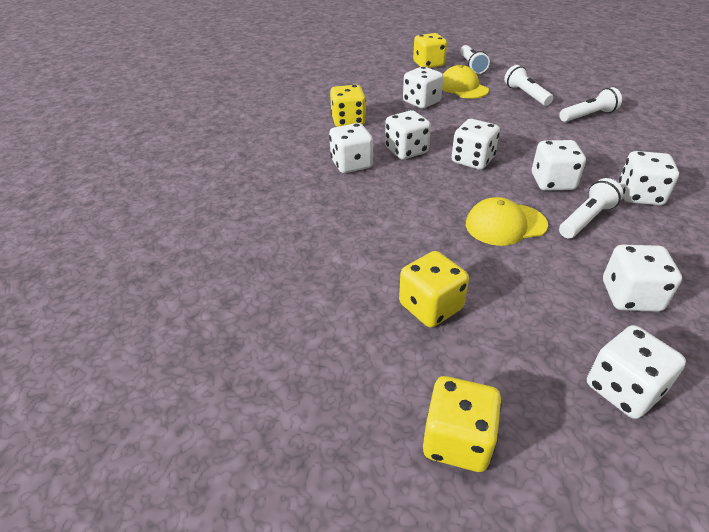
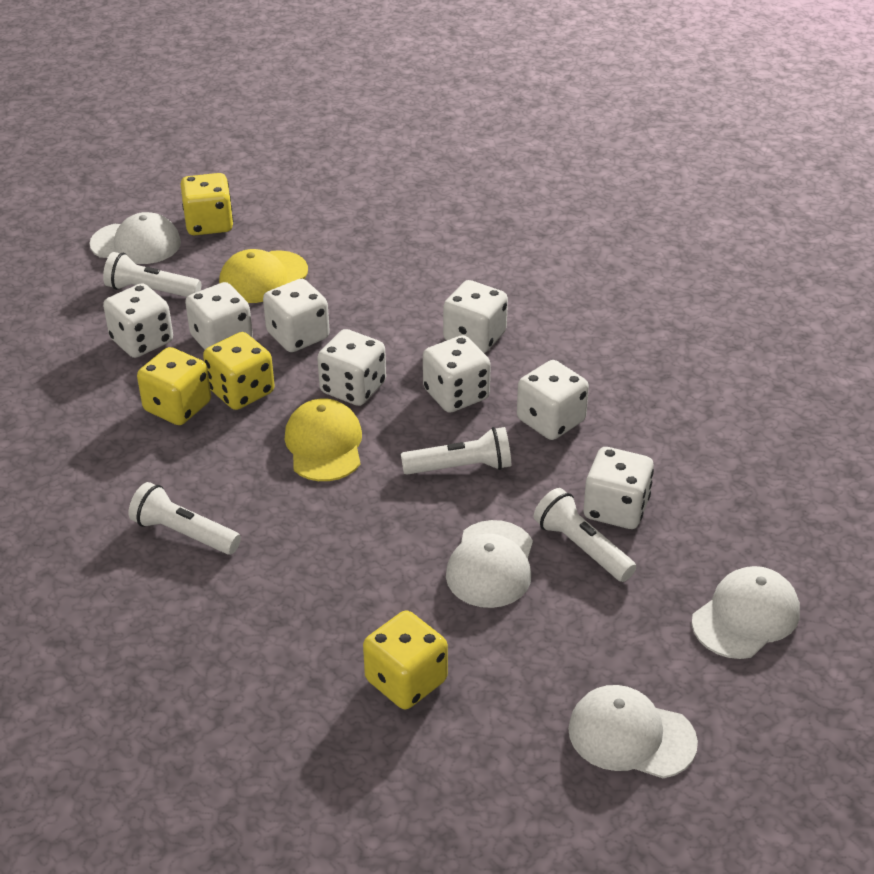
white cap: 0 -> 4

